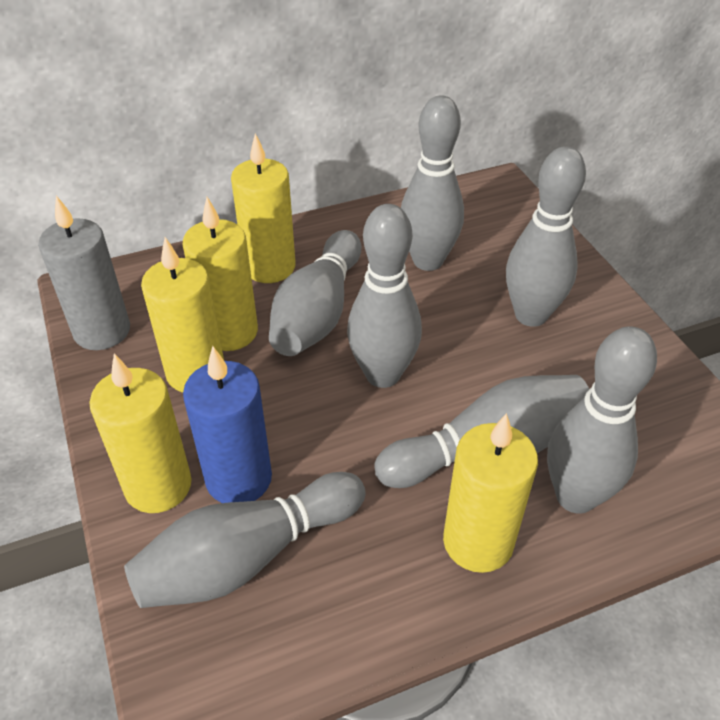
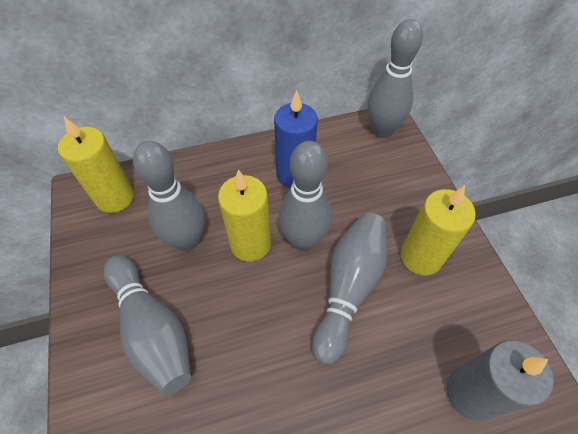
grey bowling pin: 7 -> 5
yellow candle: 5 -> 3

